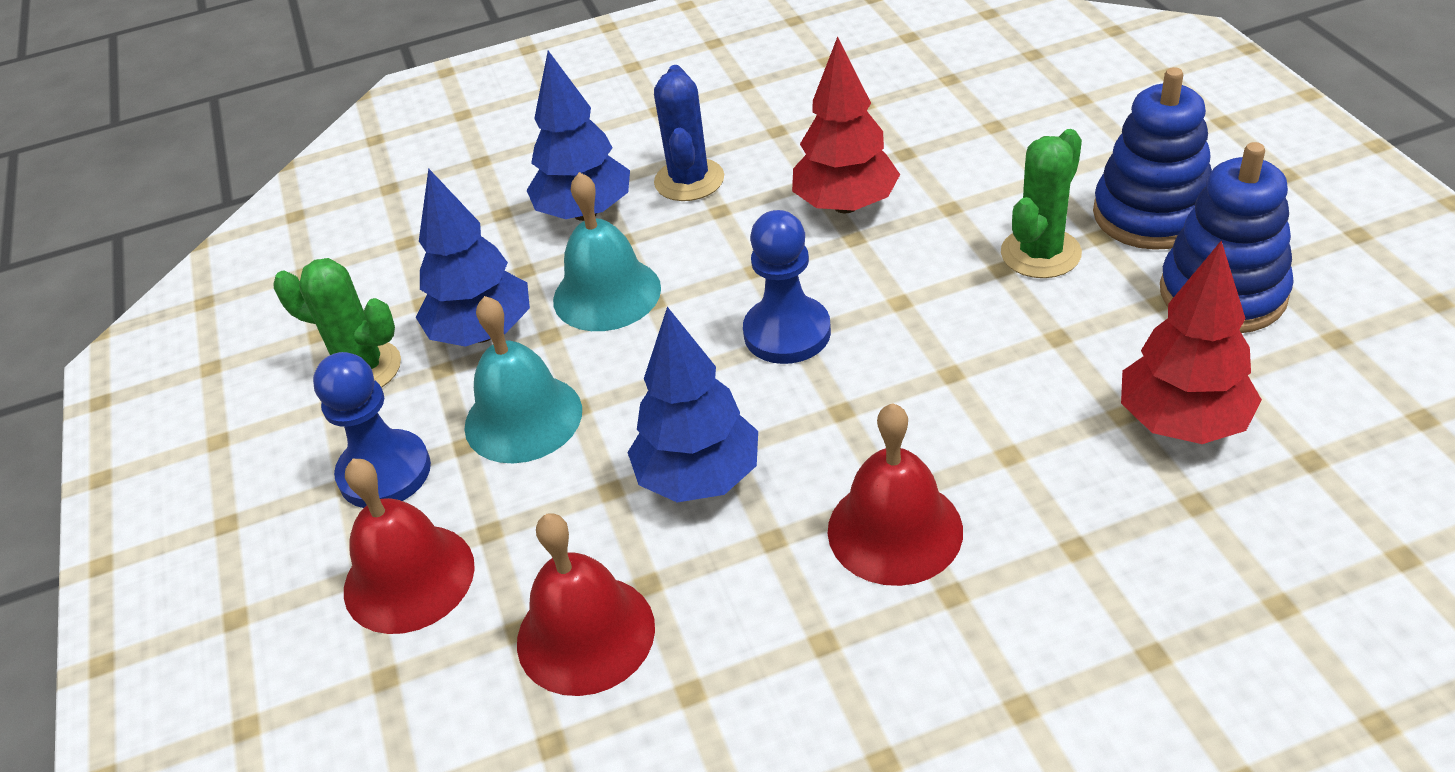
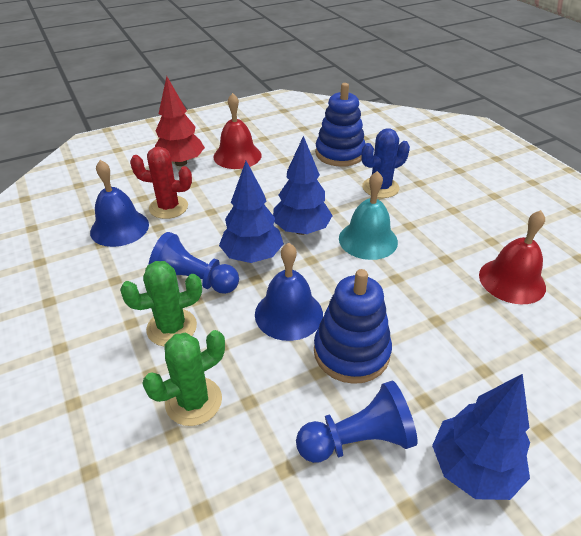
blue bell: 0 -> 2
red bell: 3 -> 2
red cactus: 0 -> 1
red tree: 2 -> 1
turquoise bell: 2 -> 1

